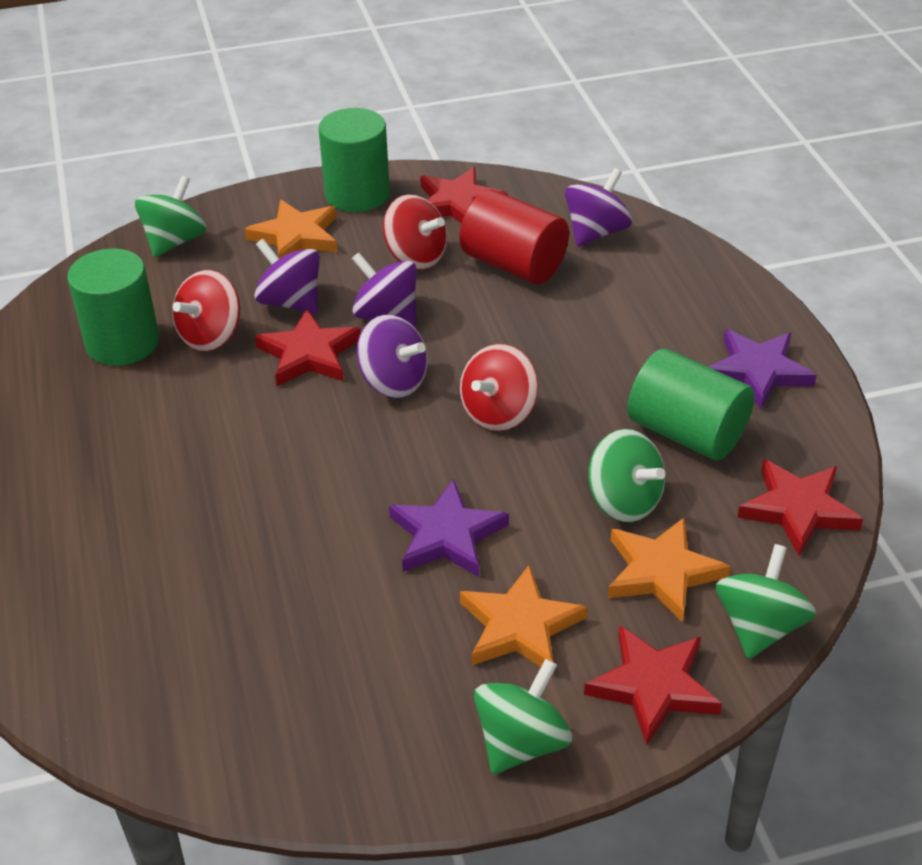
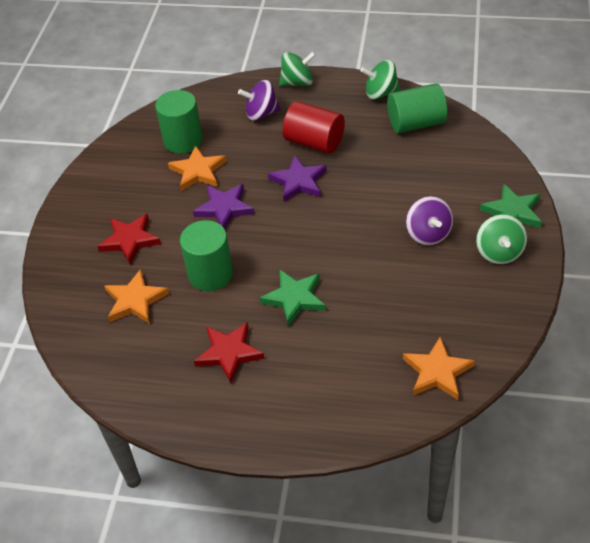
green spinning top: 4 -> 3
green star: 0 -> 2
purple spinning top: 4 -> 2
red spinning top: 3 -> 0
red star: 4 -> 2

